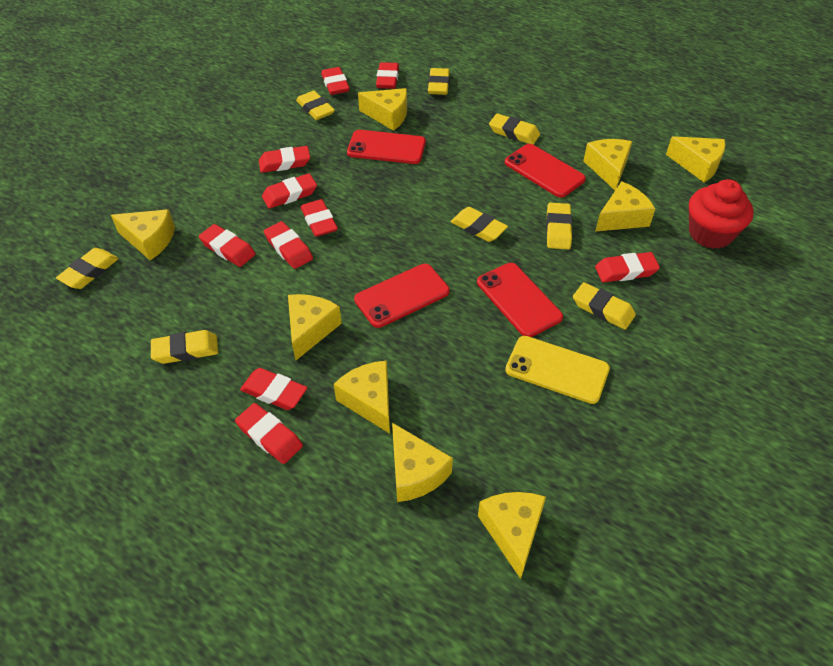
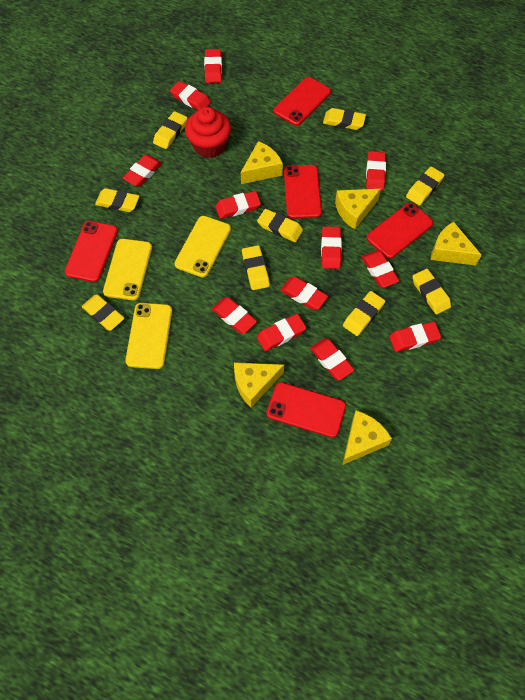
red eraser: 10 -> 12
red phone: 4 -> 5
yellow cheese: 9 -> 5
yellow eraser: 8 -> 9
yellow phone: 1 -> 3

